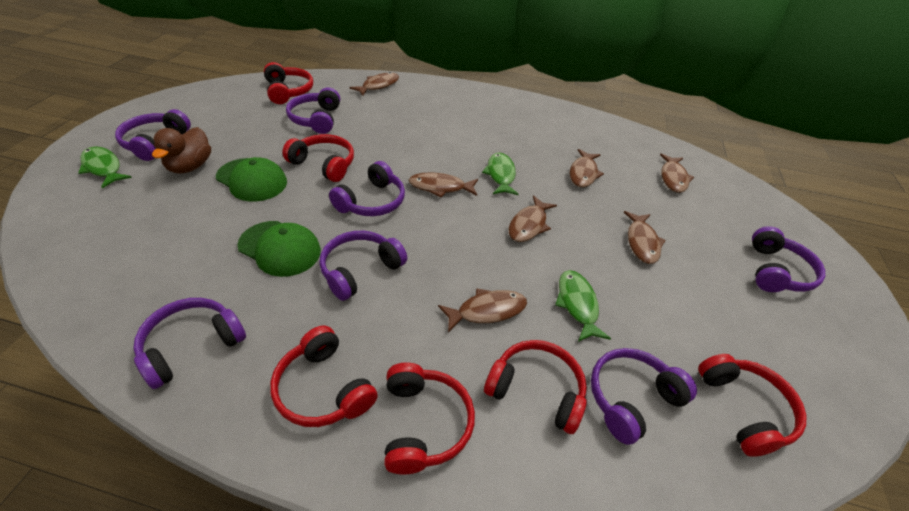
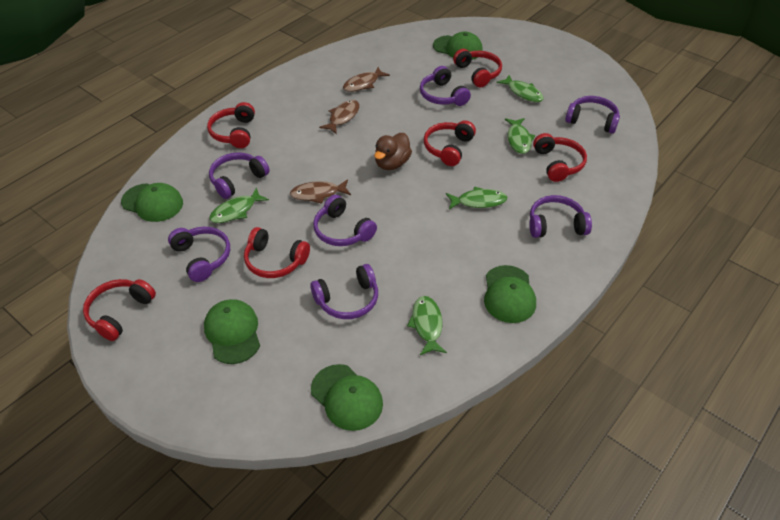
brown fish: 7 -> 3
green cap: 2 -> 5
green fish: 3 -> 5

